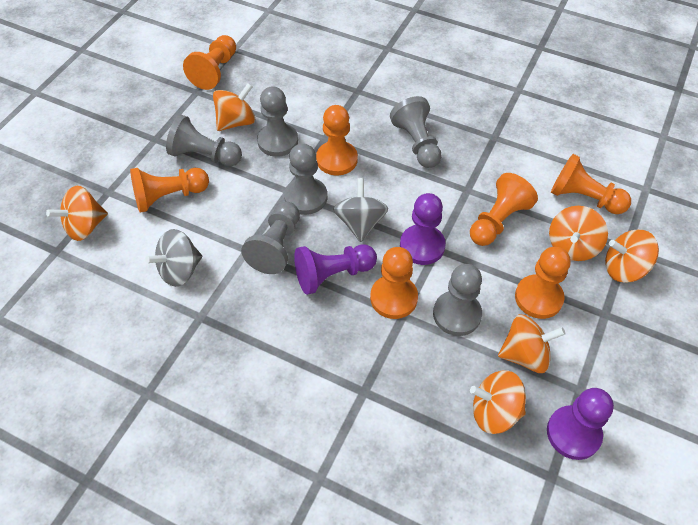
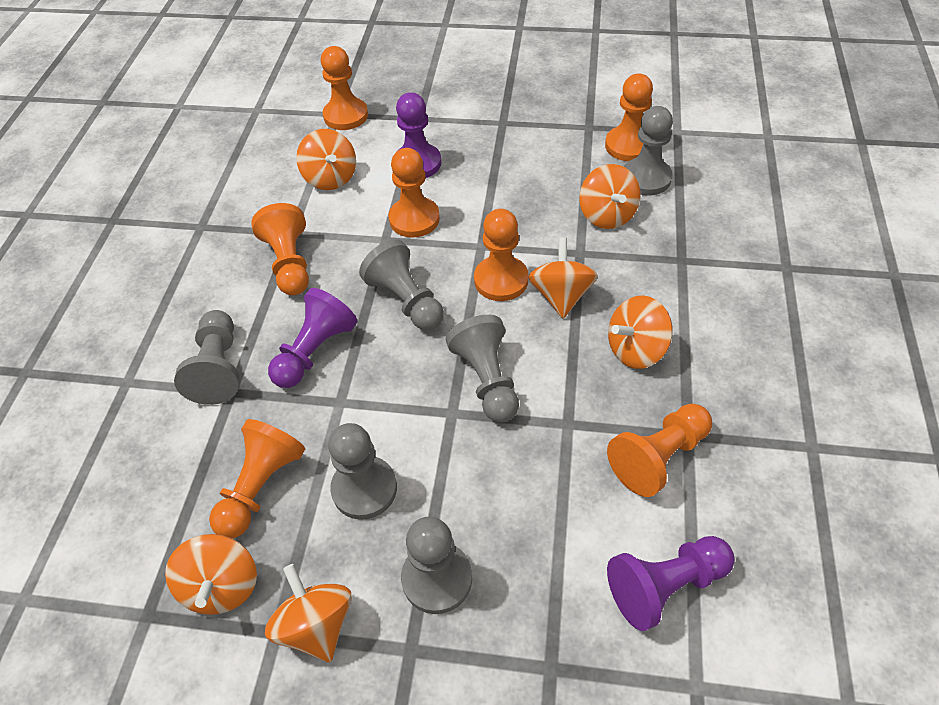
grey spinning top: 2 -> 0

